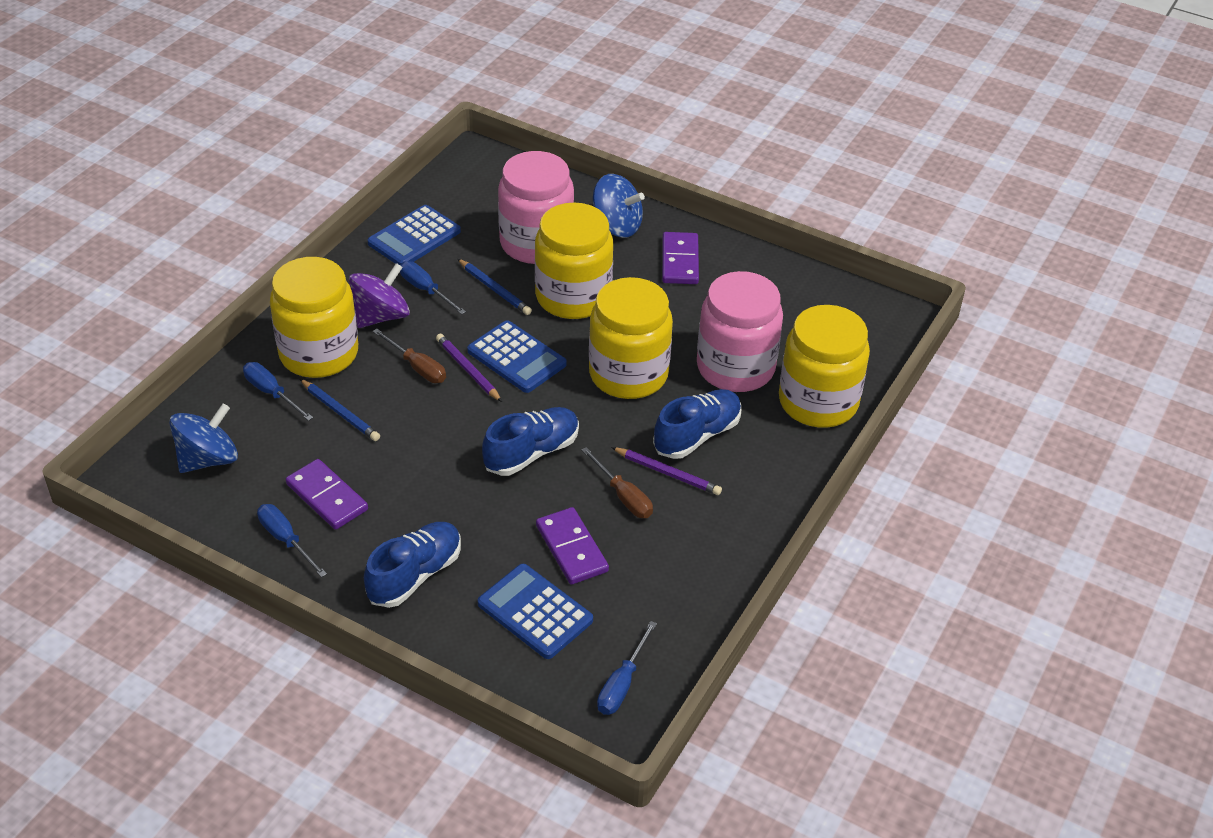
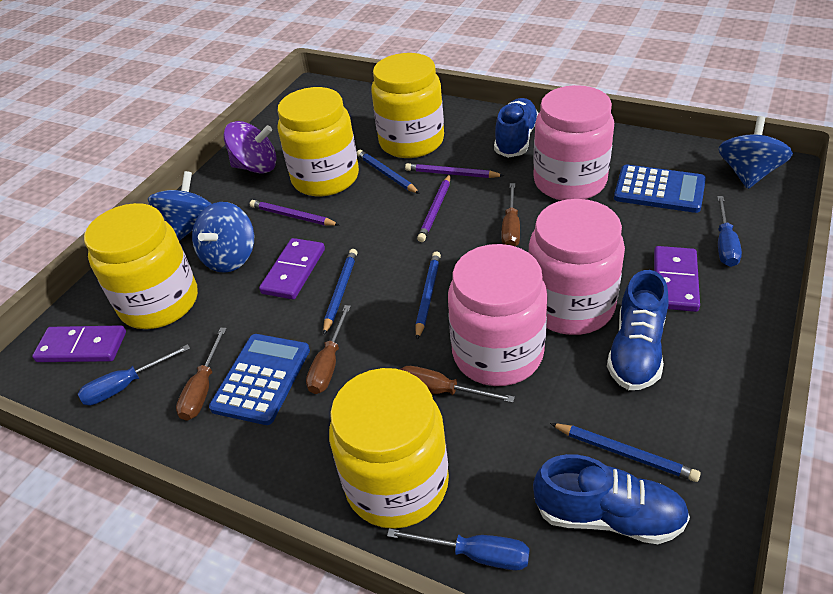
blue calculator: 3 -> 2
blue pencil: 2 -> 4
blue screwdriver: 4 -> 3
blue spinning top: 2 -> 3
brown screwdriver: 2 -> 4
pink jar: 2 -> 3
purple pencil: 2 -> 3

